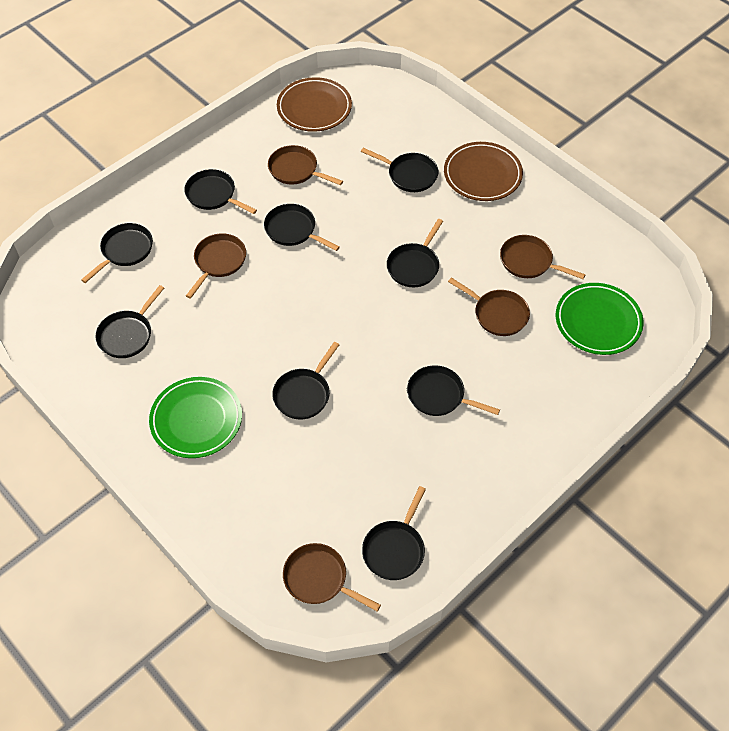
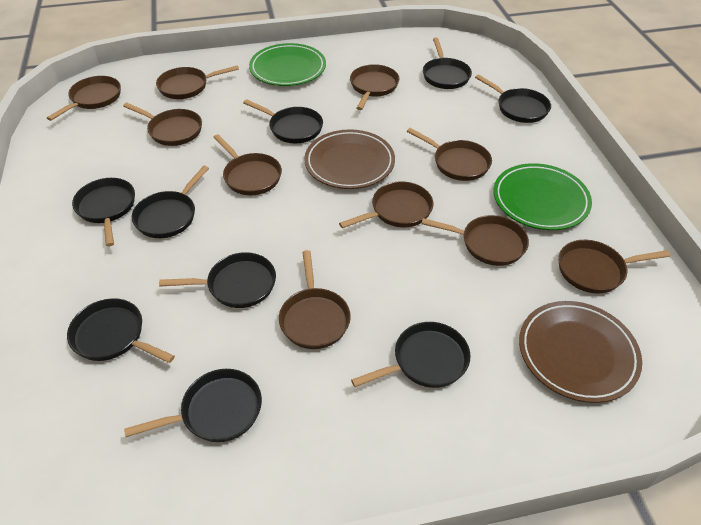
brown pan: 5 -> 10

